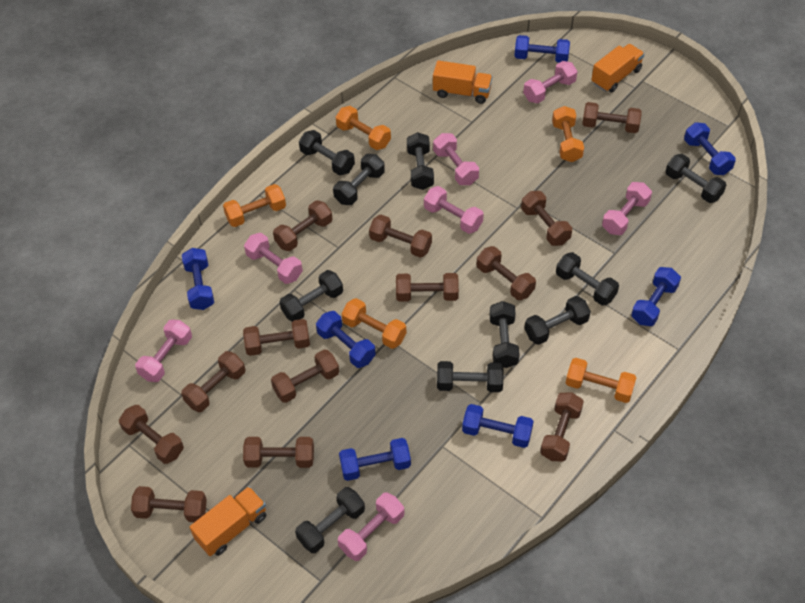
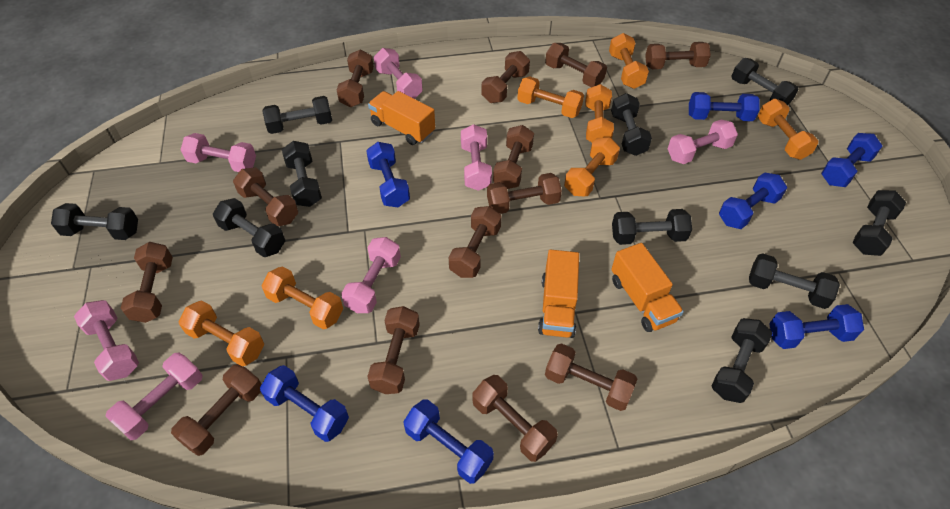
orange dumbbell: 5 -> 7

